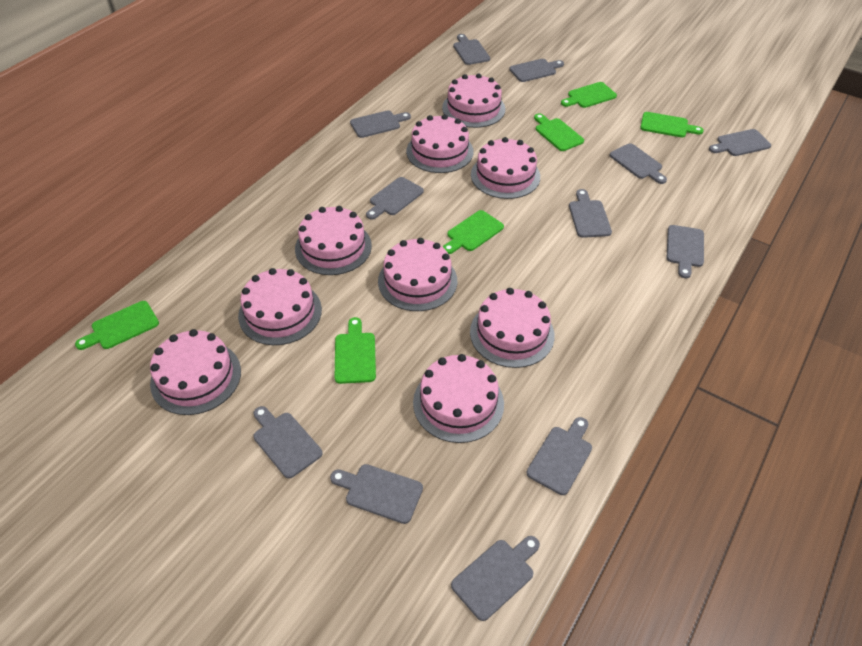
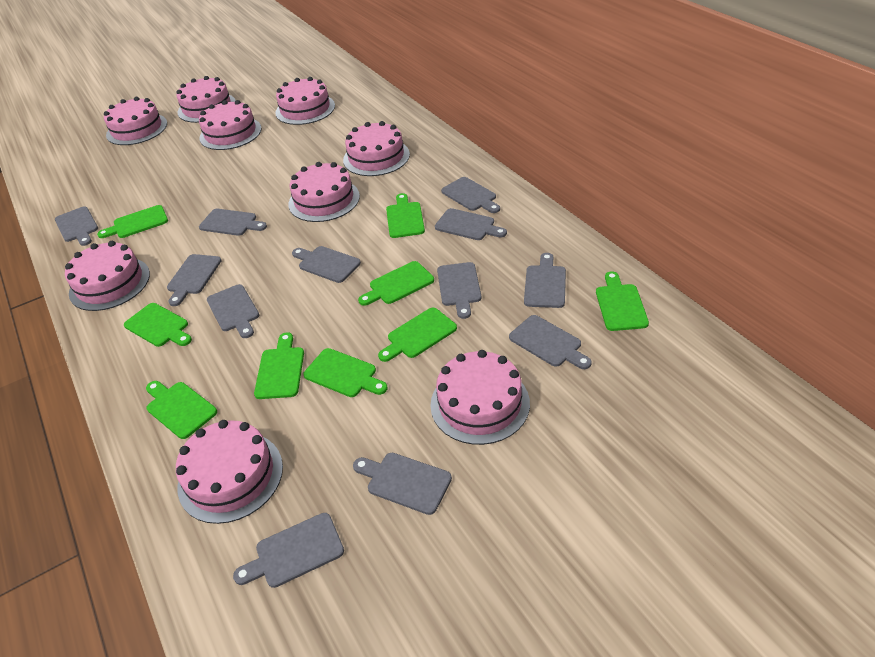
green cutting board: 6 -> 9

